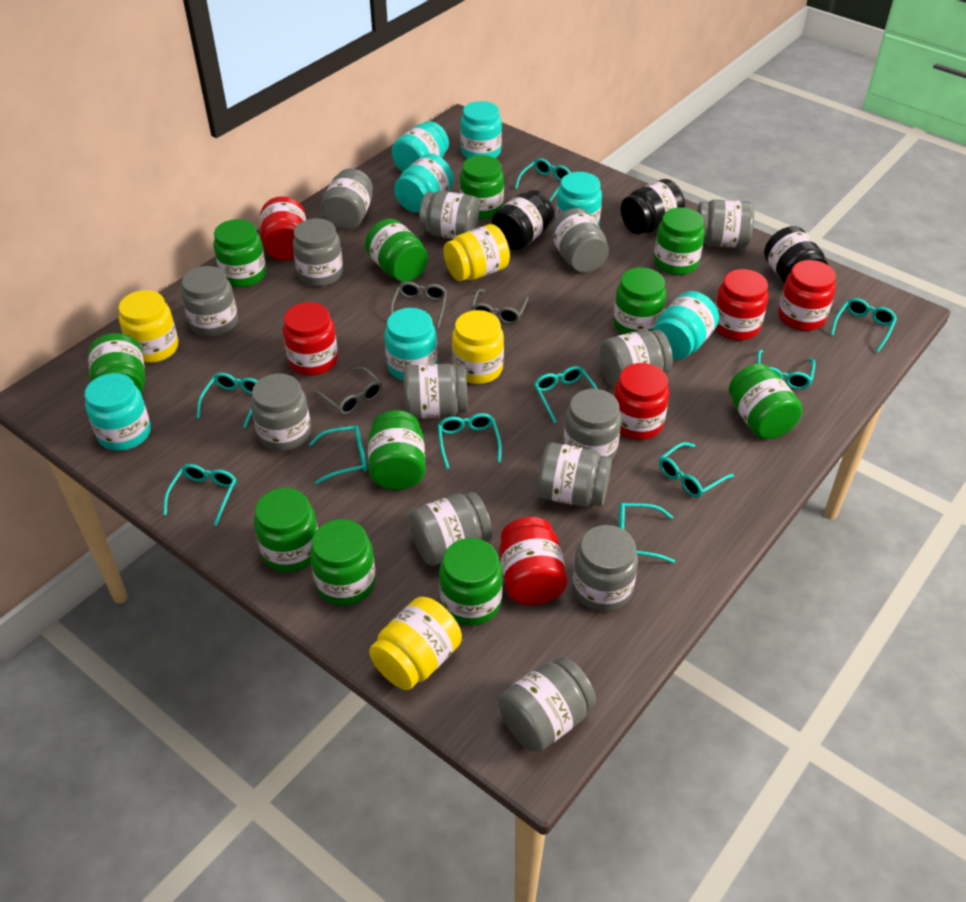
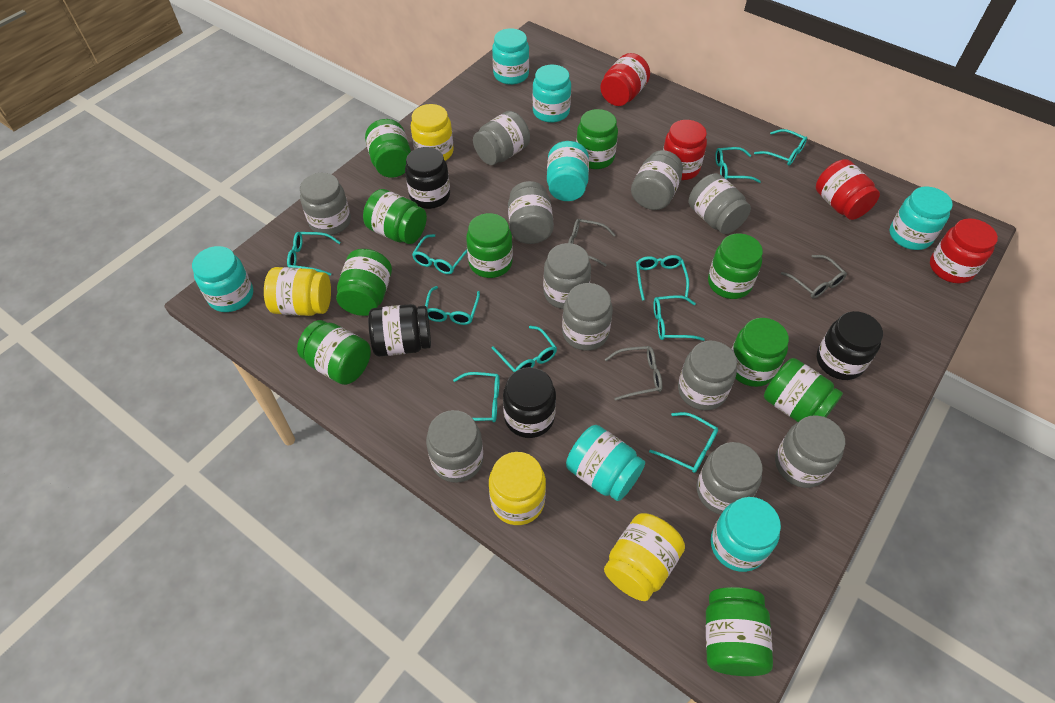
black jar: 3 -> 4
green jar: 11 -> 10
grey jar: 14 -> 11
red jar: 6 -> 4

